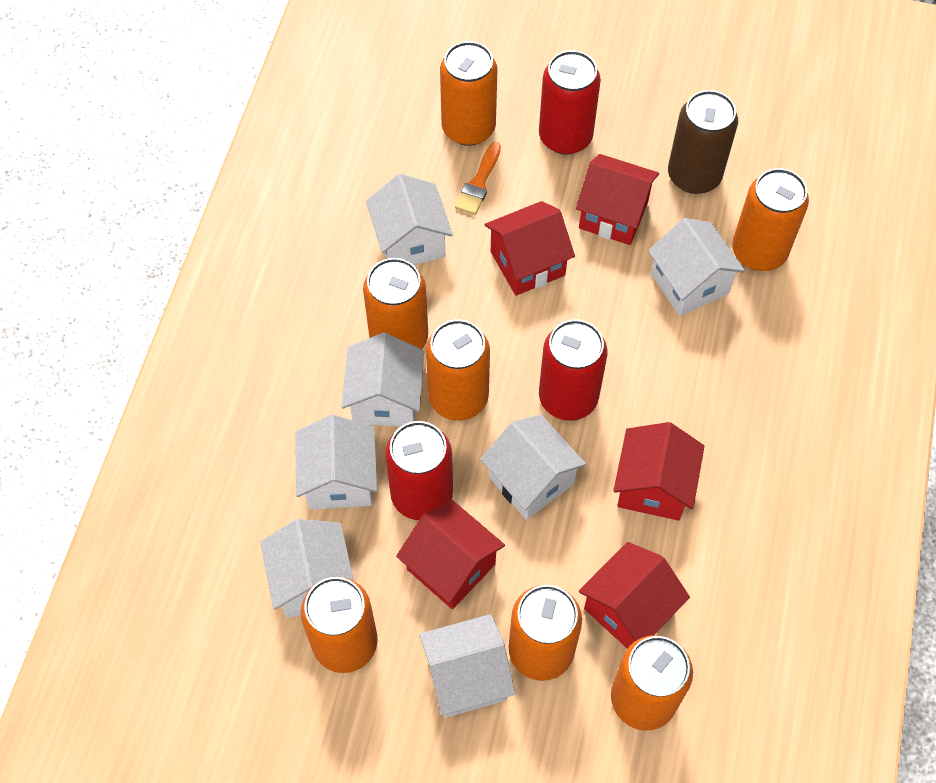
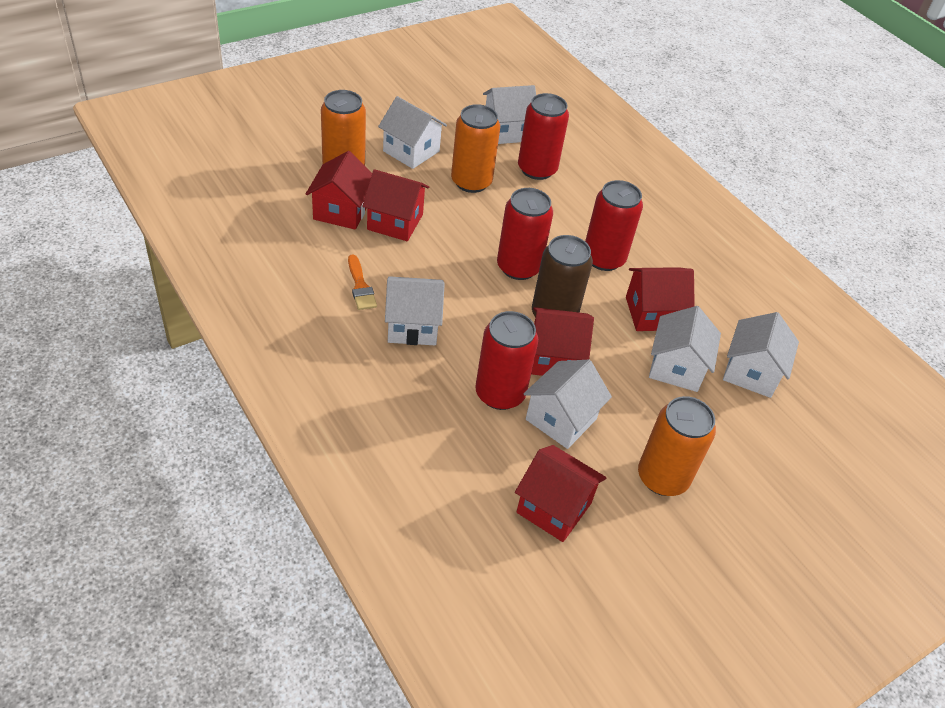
orange can: 7 -> 3
red can: 3 -> 4
white house: 7 -> 6

